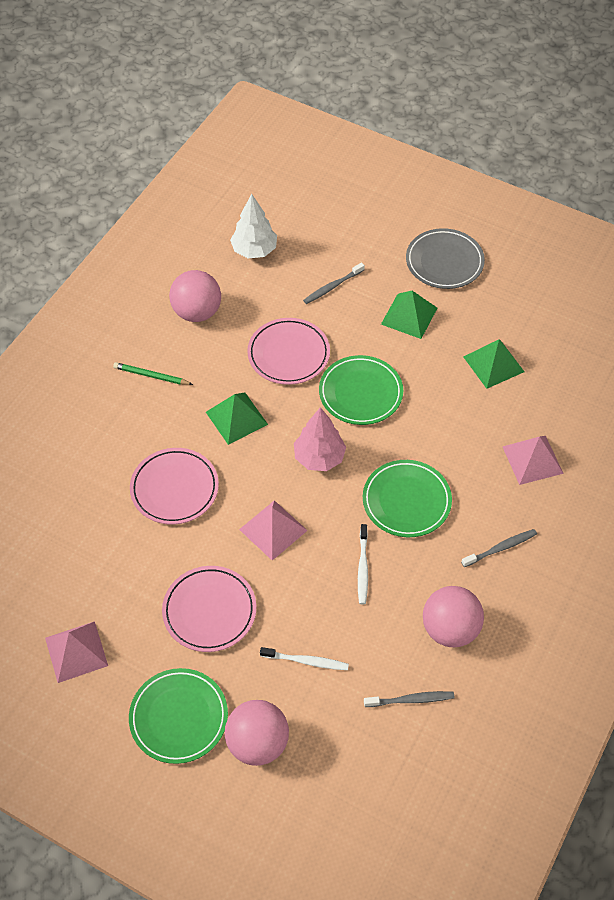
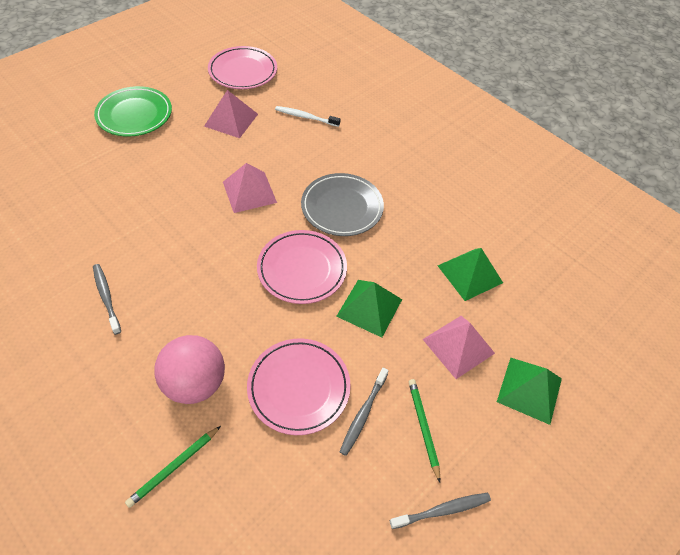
green pencil: 1 -> 2
green plate: 3 -> 1
pink ball: 3 -> 1
pink tree: 1 -> 0
white toothbrush: 2 -> 1
white tree: 1 -> 0

